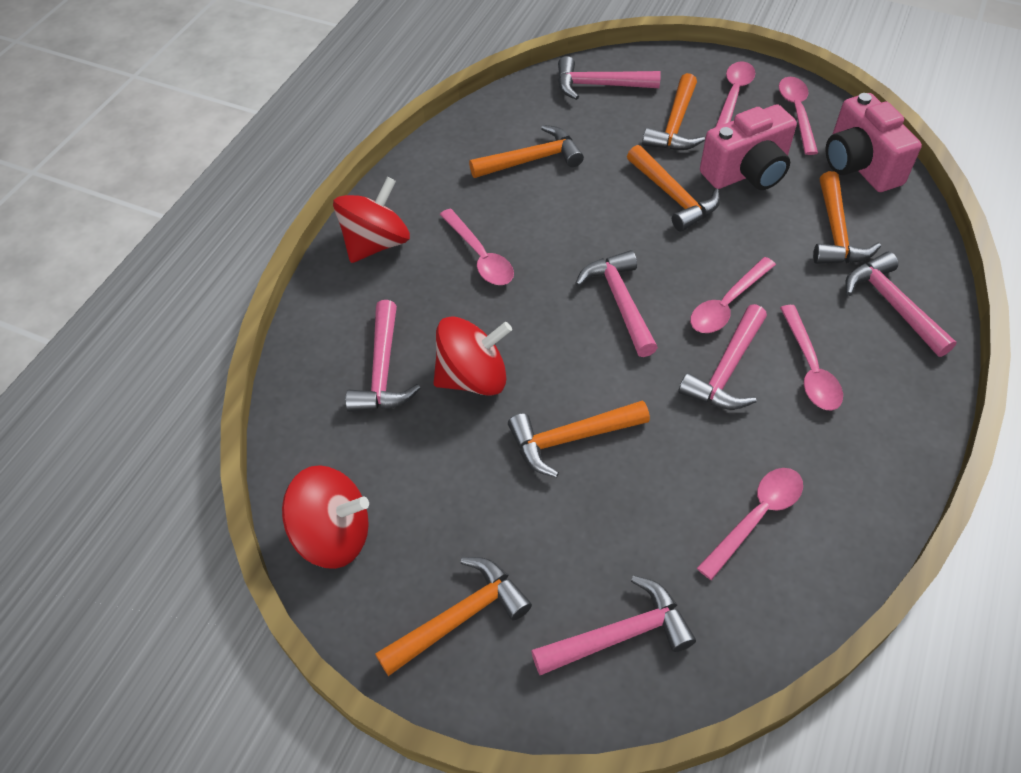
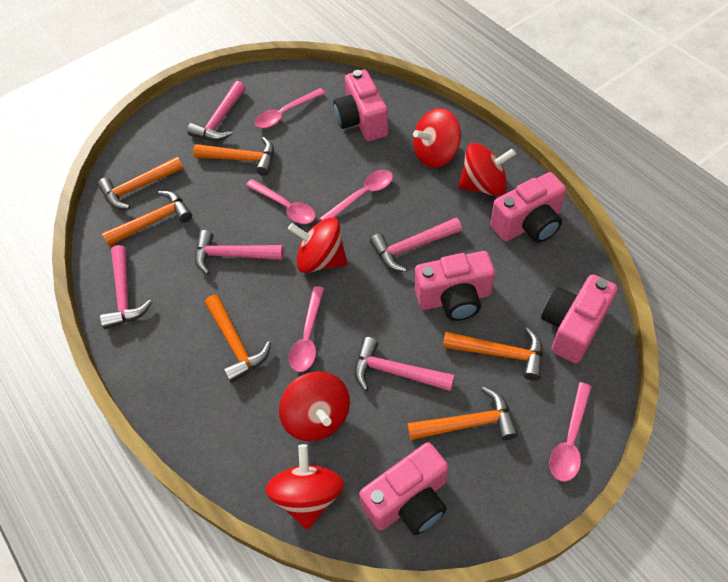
pink camera: 2 -> 5
pink hammer: 6 -> 5
pink spoon: 6 -> 5
red spinning top: 3 -> 5

